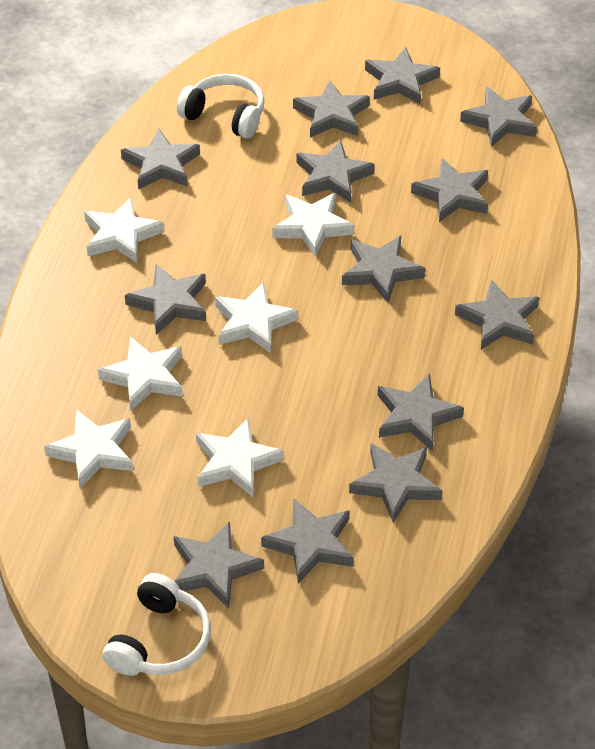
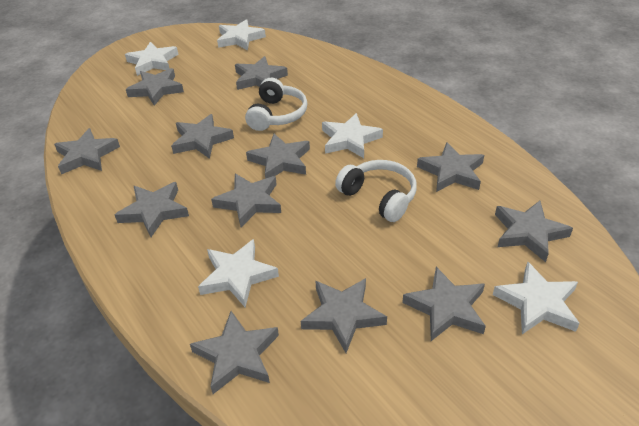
grey star: 13 -> 12
white star: 6 -> 5

